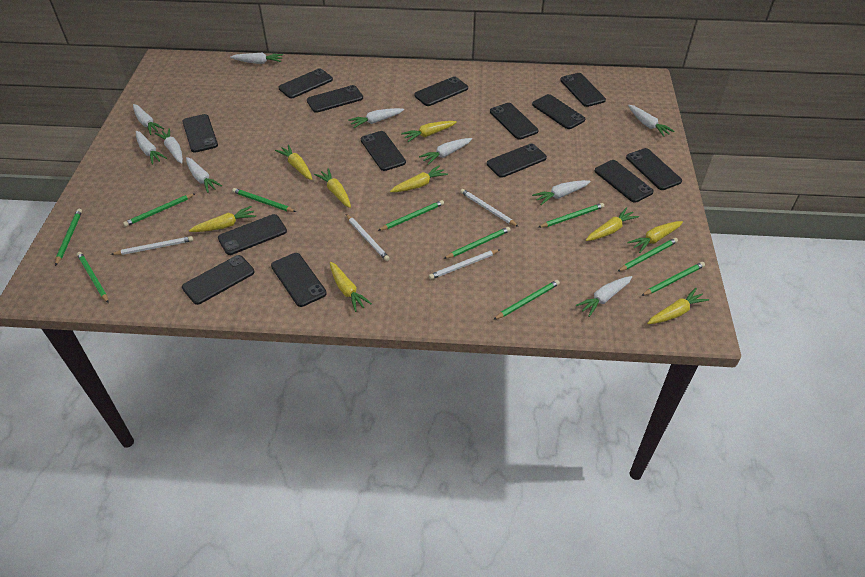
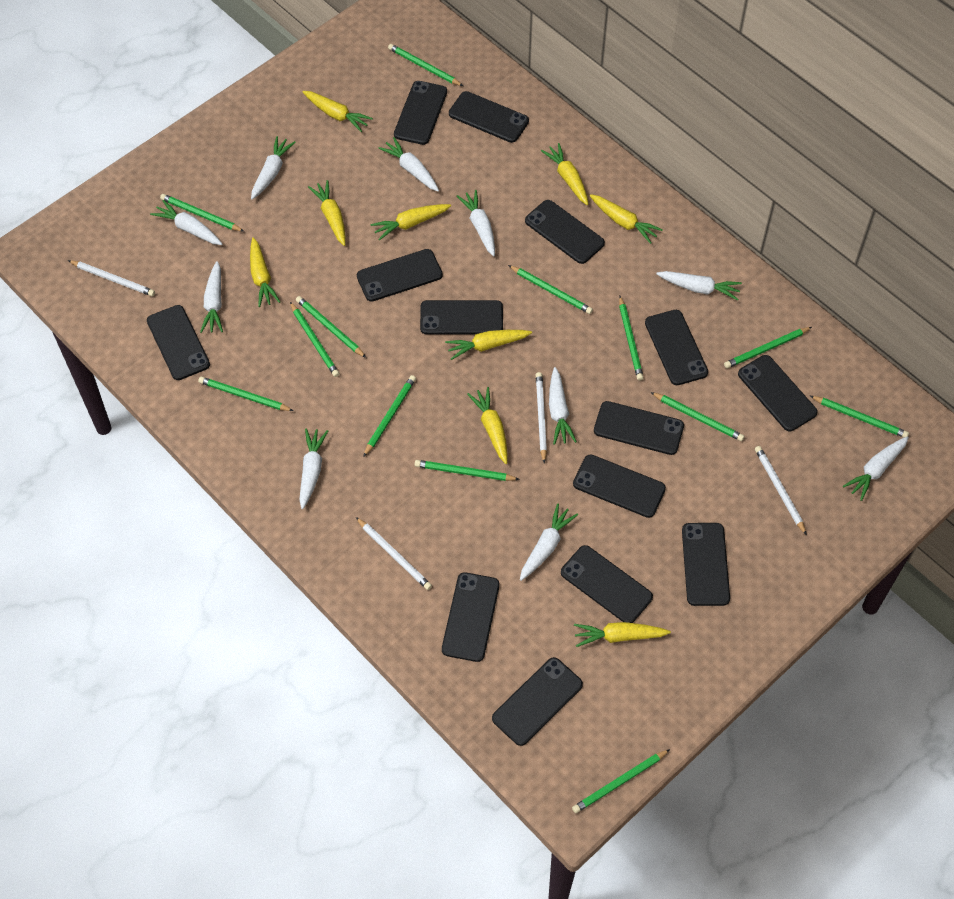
green pencil: 10 -> 13

